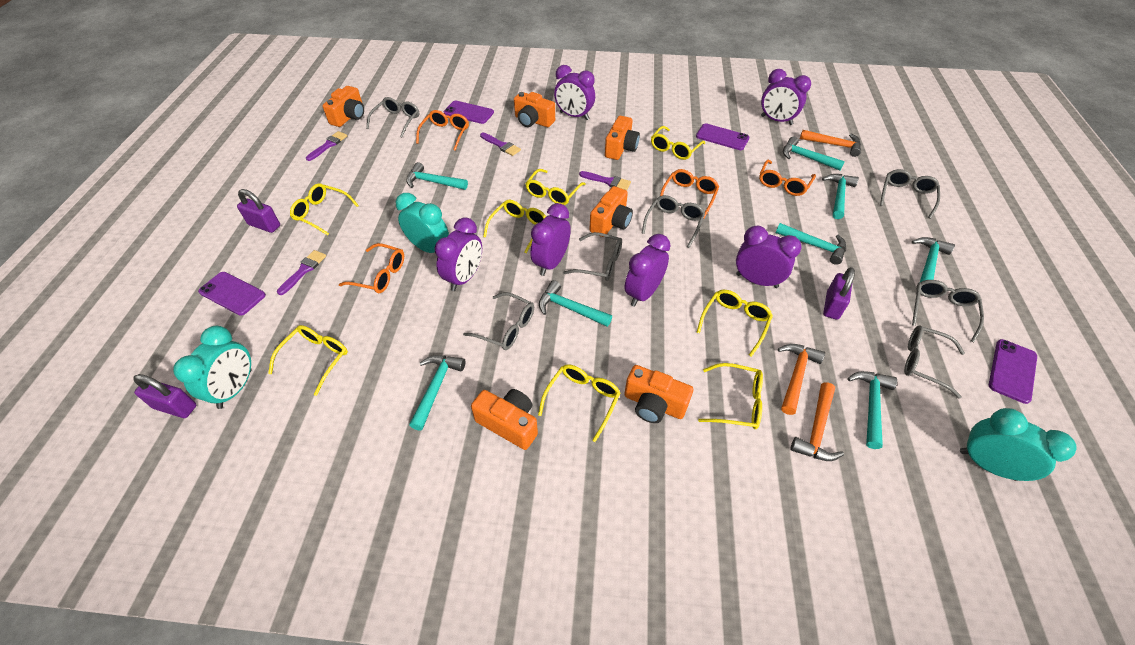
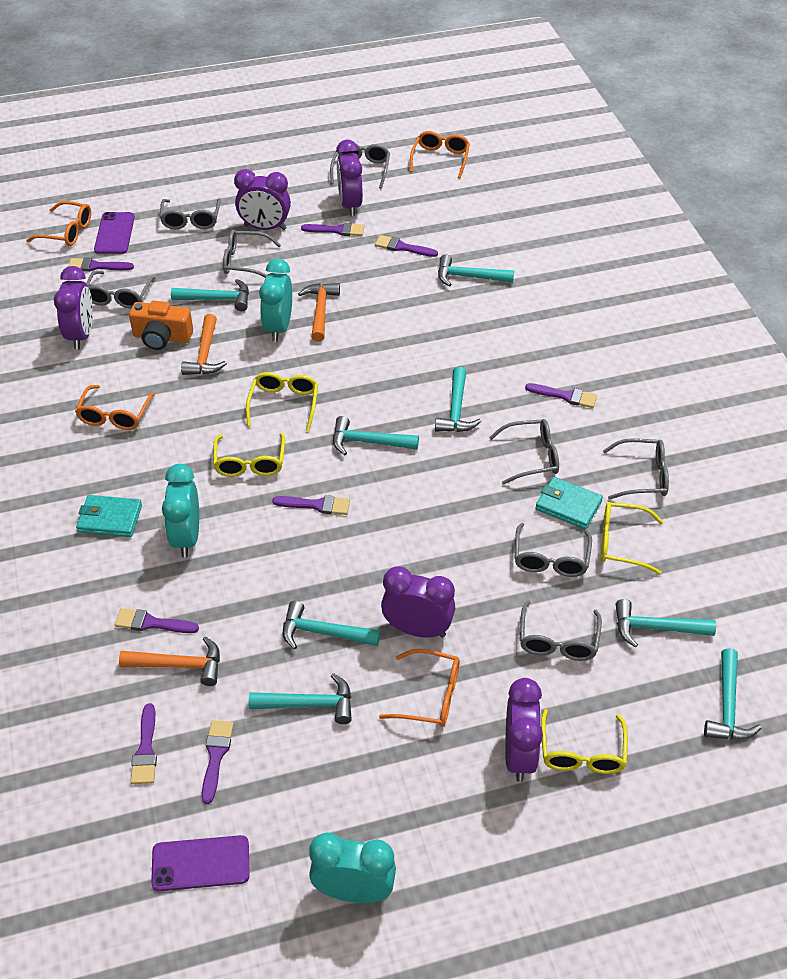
grey glasses: 7 -> 8
orange camera: 6 -> 1
purple brush: 4 -> 8
purple clock: 6 -> 5
purple padlock: 3 -> 0
purple phone: 4 -> 2
turquoise wallet: 0 -> 2
yellow glasses: 8 -> 4

